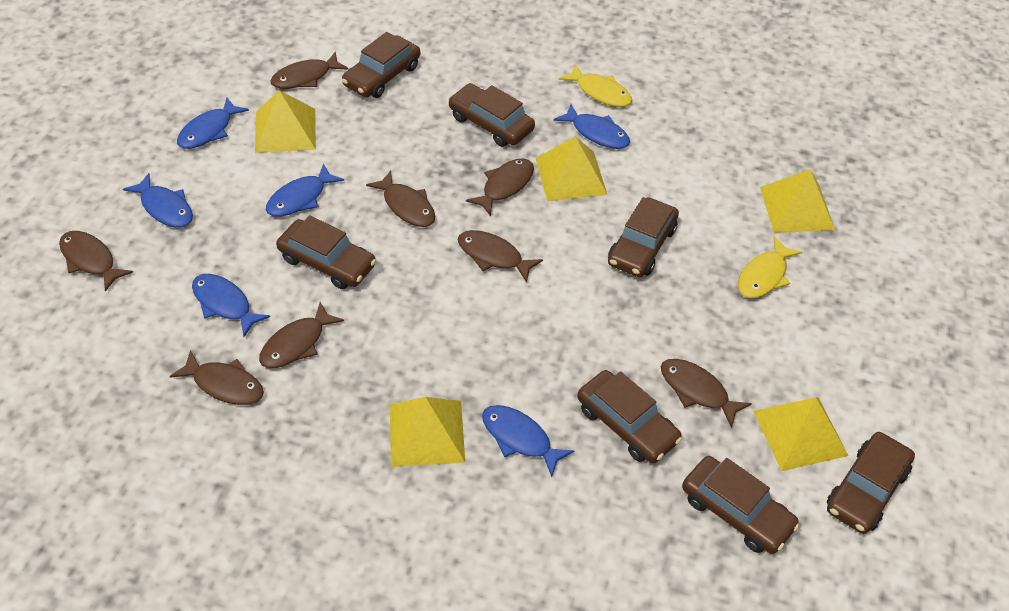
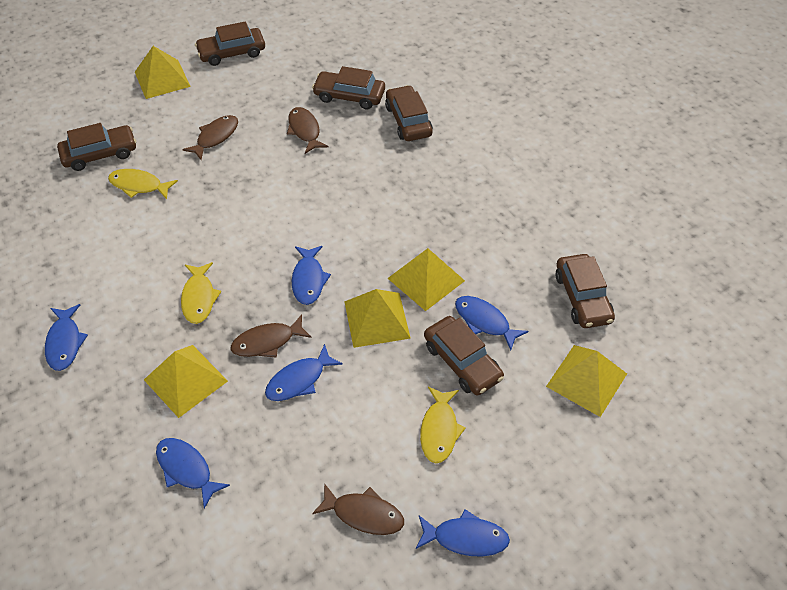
brown car: 7 -> 6
brown fish: 8 -> 4
yellow fish: 2 -> 3

